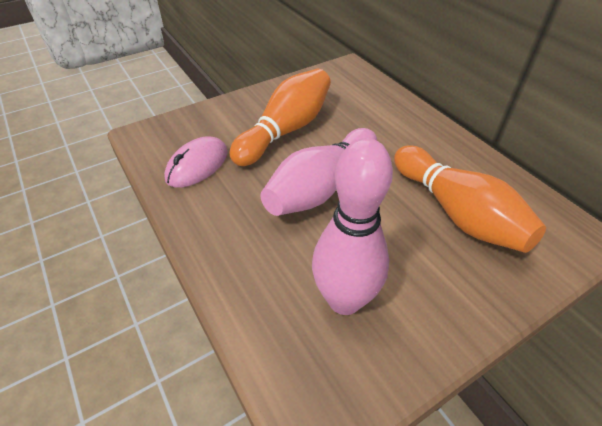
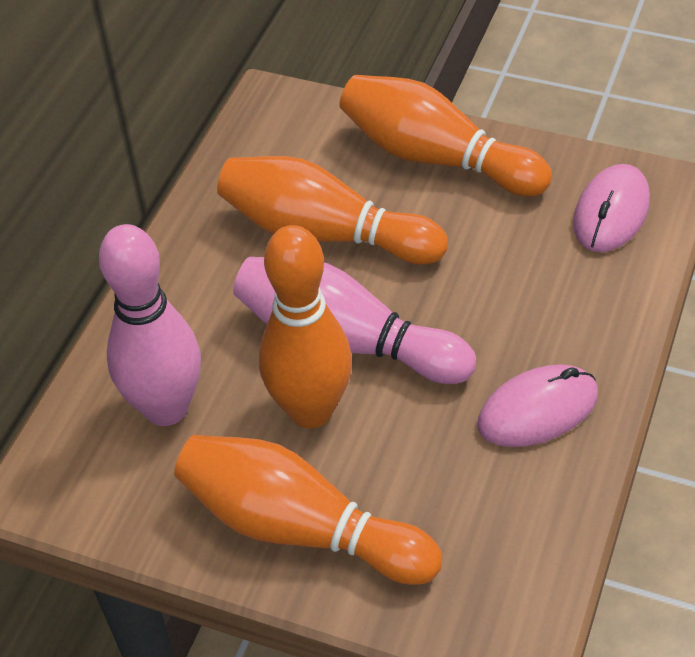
orange bowling pin: 2 -> 4
pink mouse: 1 -> 2

